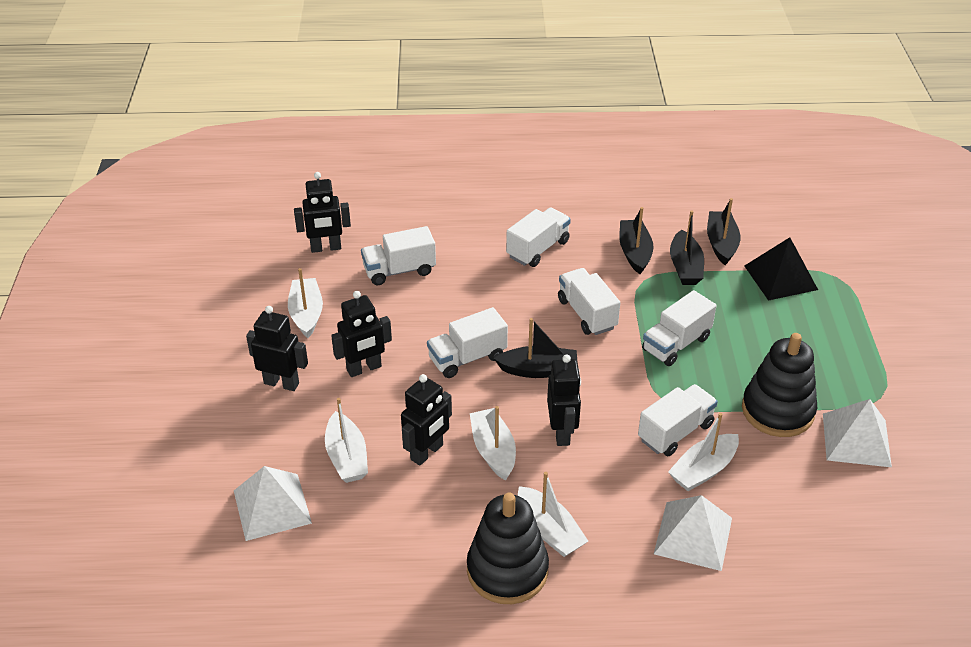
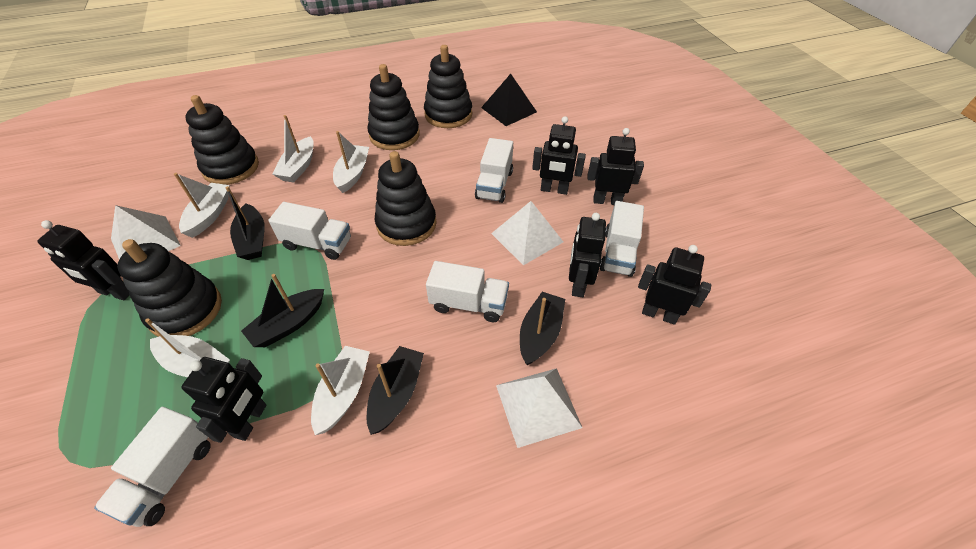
black robot: 5 -> 6
black stacking toy: 2 -> 5
white truck: 6 -> 5

